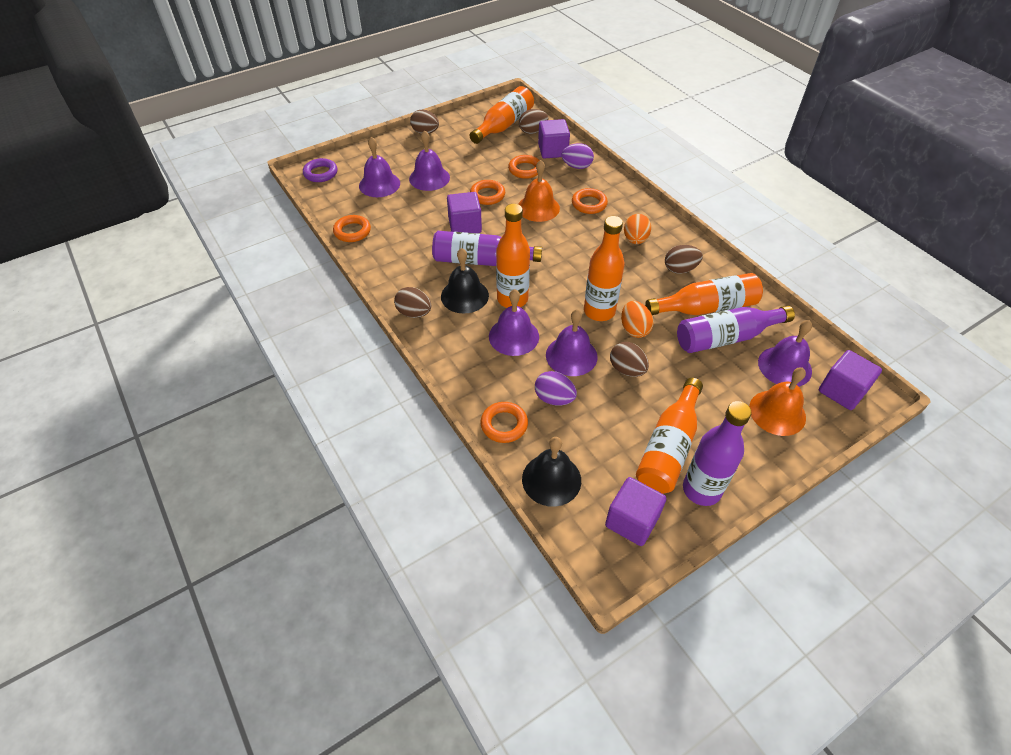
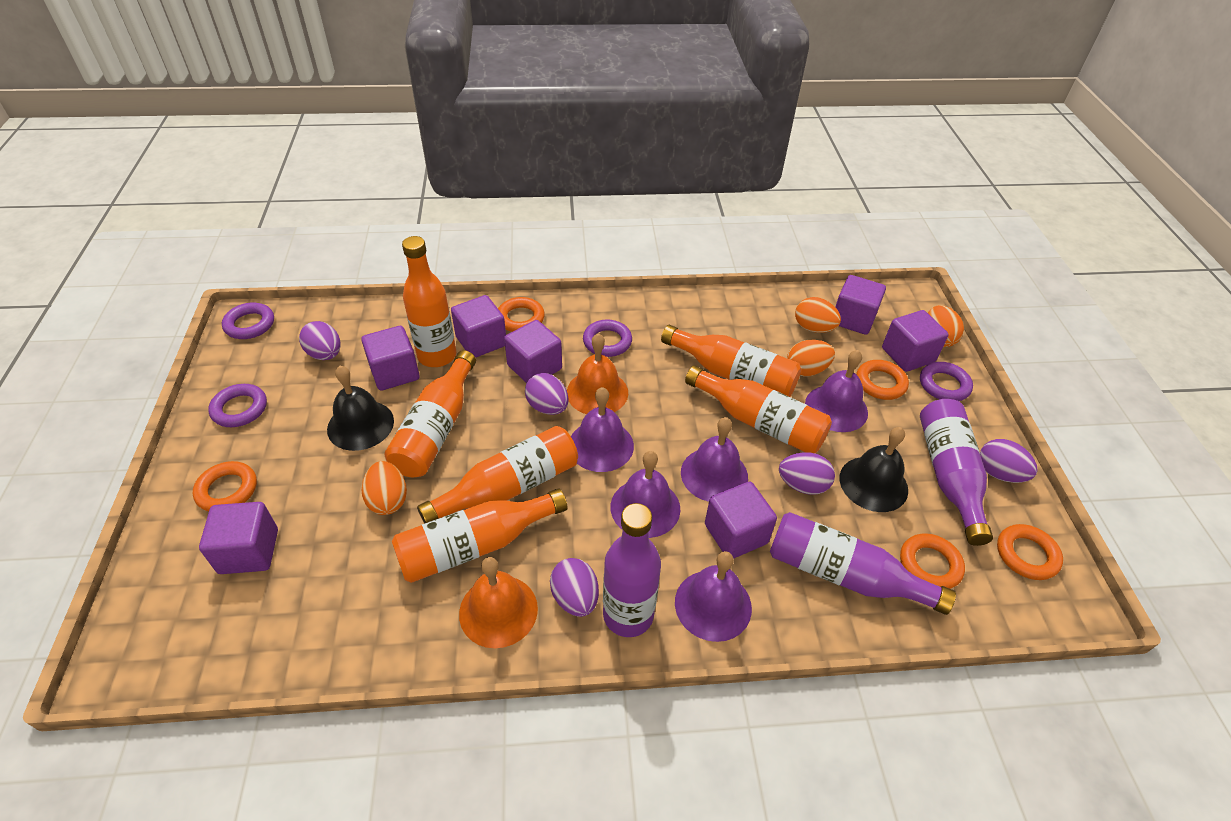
brown egg: 5 -> 0
orange bottle: 5 -> 6
orange egg: 2 -> 4
purple cube: 4 -> 7
purple egg: 2 -> 5
purple ring: 1 -> 4

